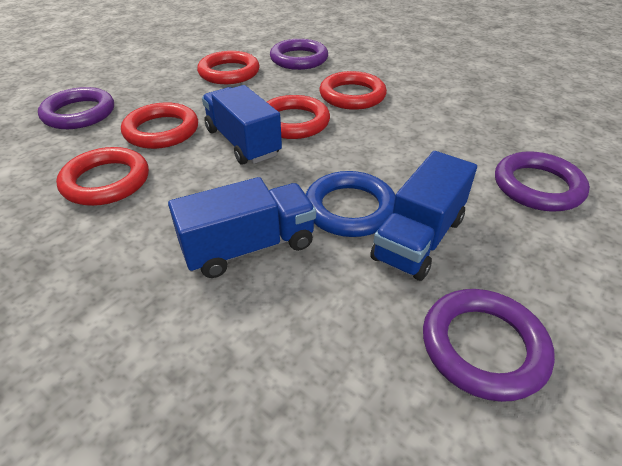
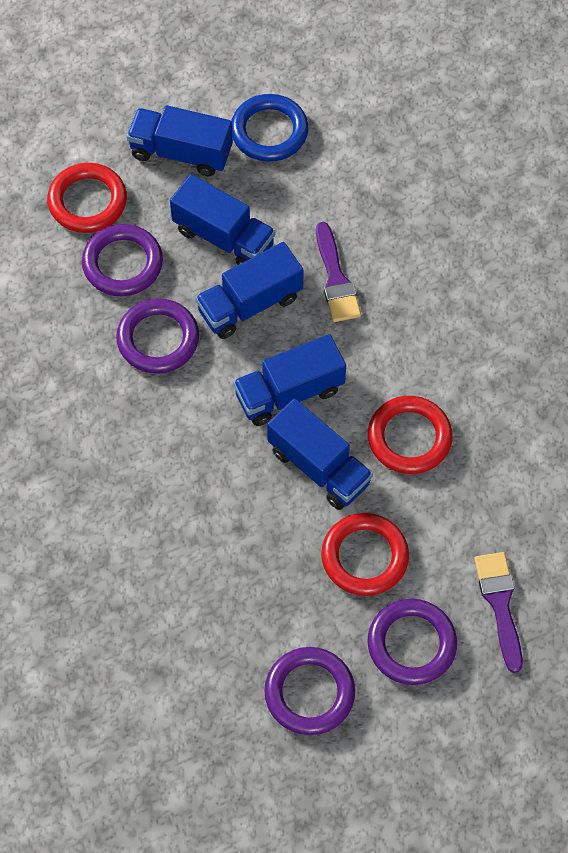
blue truck: 3 -> 5
purple brush: 0 -> 2
red ring: 5 -> 3

